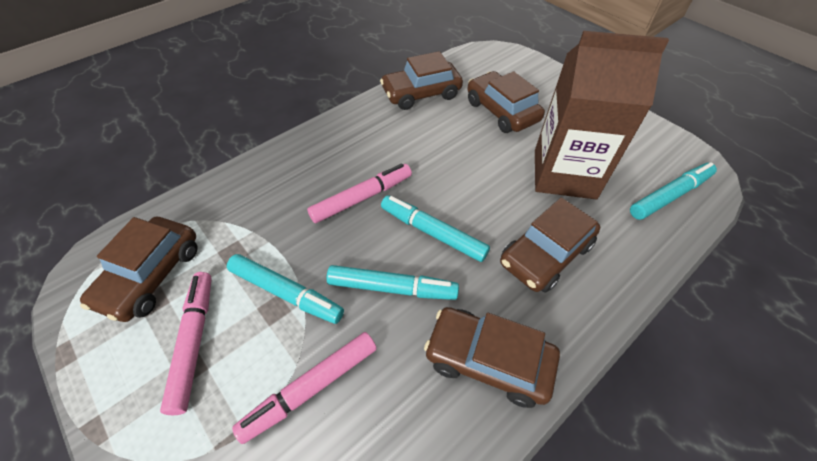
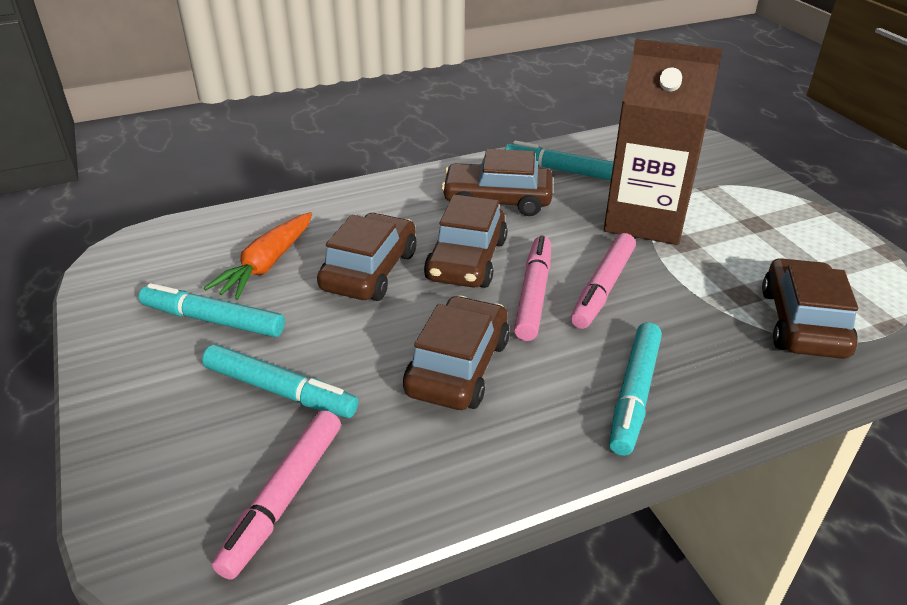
orange carrot: 0 -> 1

